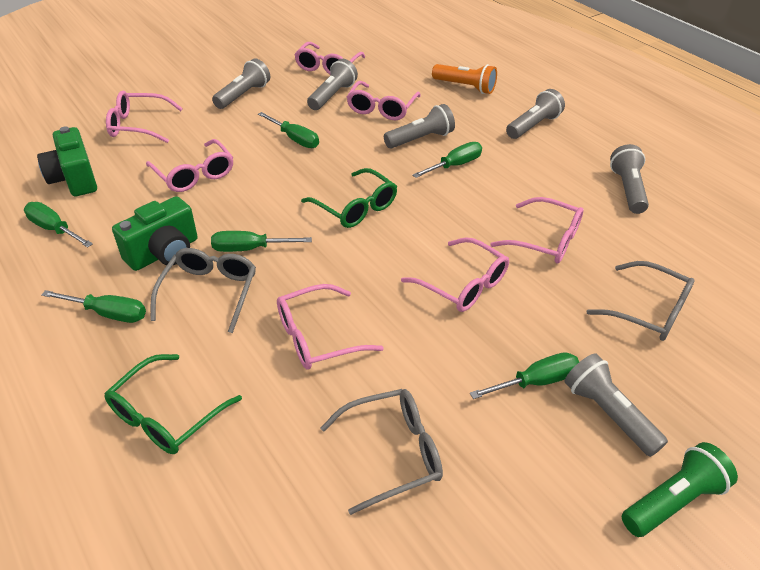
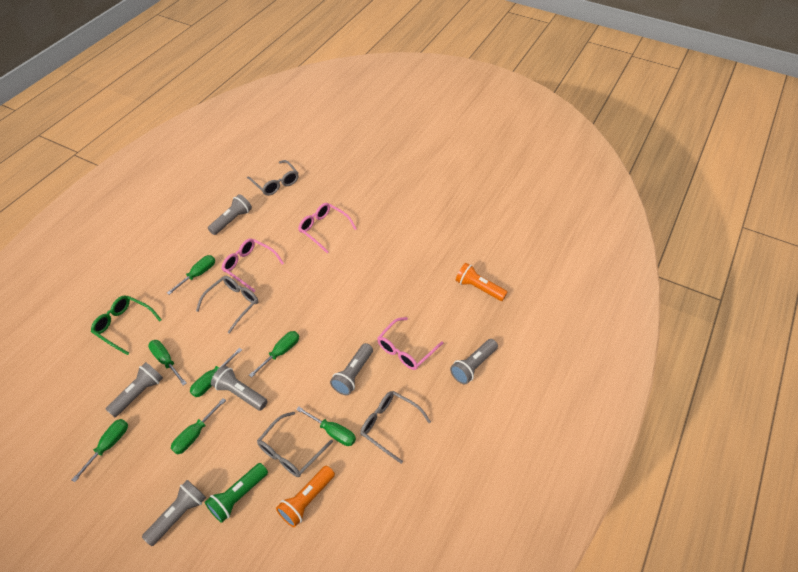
green camera: 2 -> 0
green glasses: 2 -> 1
green screwdriver: 6 -> 7
grey glasses: 3 -> 4
orange flashlight: 1 -> 2
pink glasses: 7 -> 3

